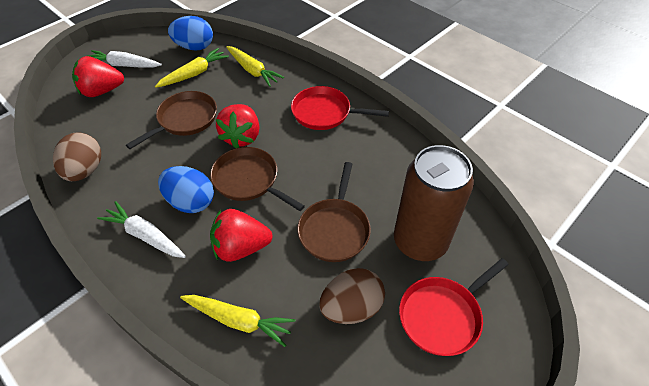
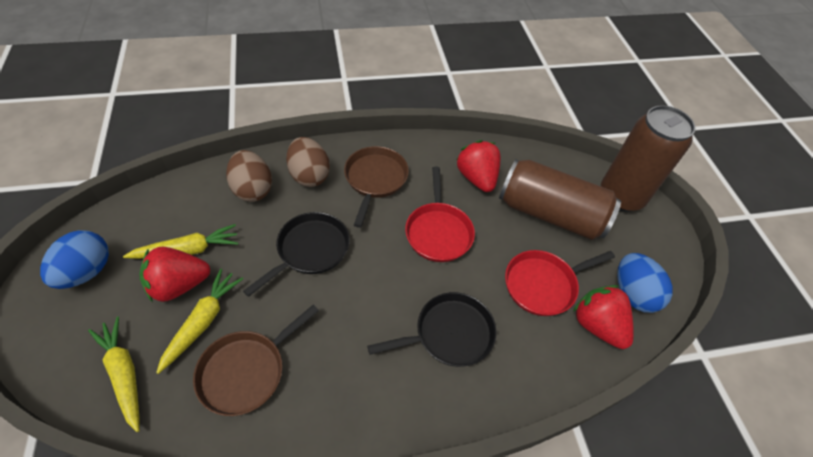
black pan: 0 -> 2
brown can: 1 -> 2
brown pan: 3 -> 2
white carrot: 2 -> 0

